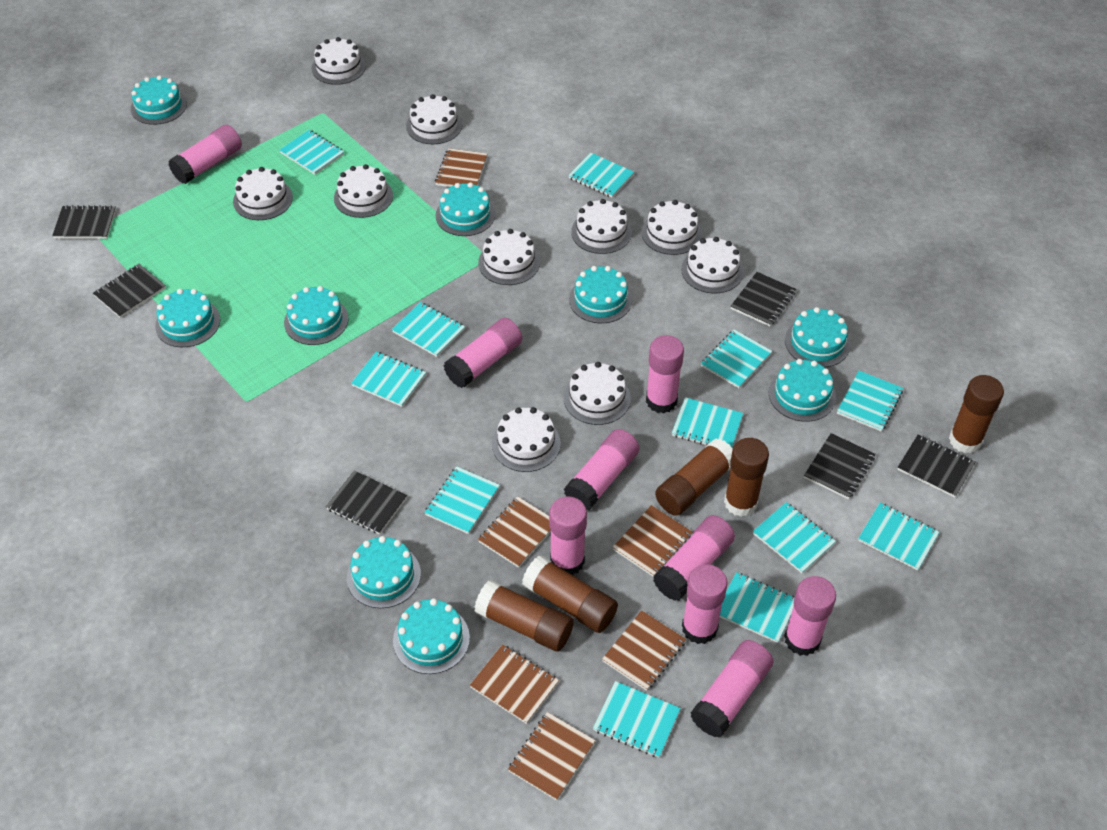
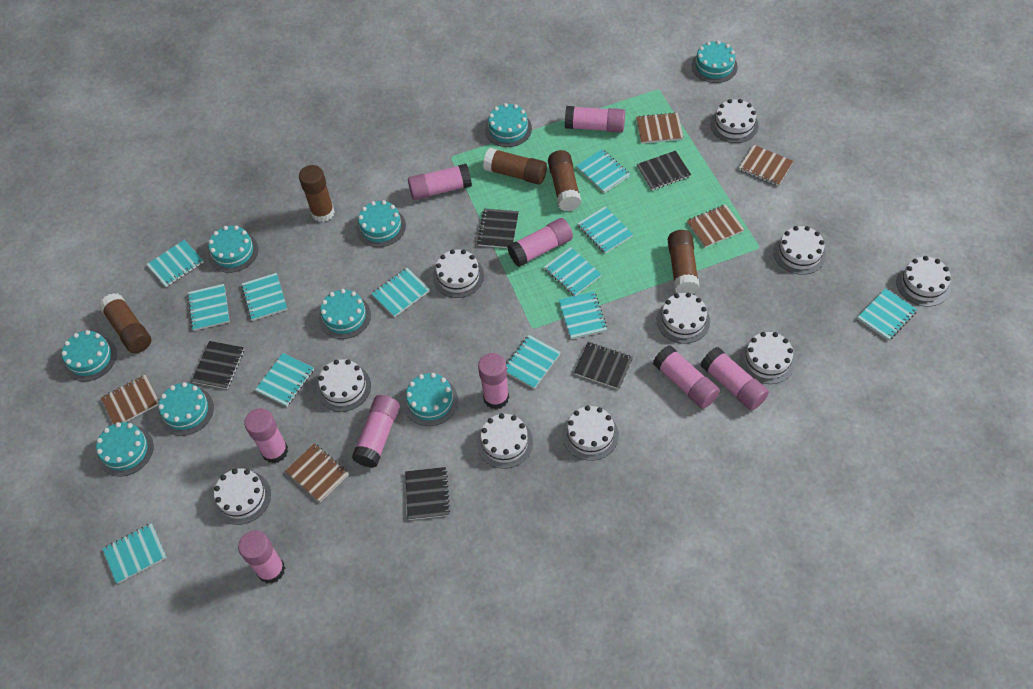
black notebook: 6 -> 5
brown notebook: 6 -> 5

